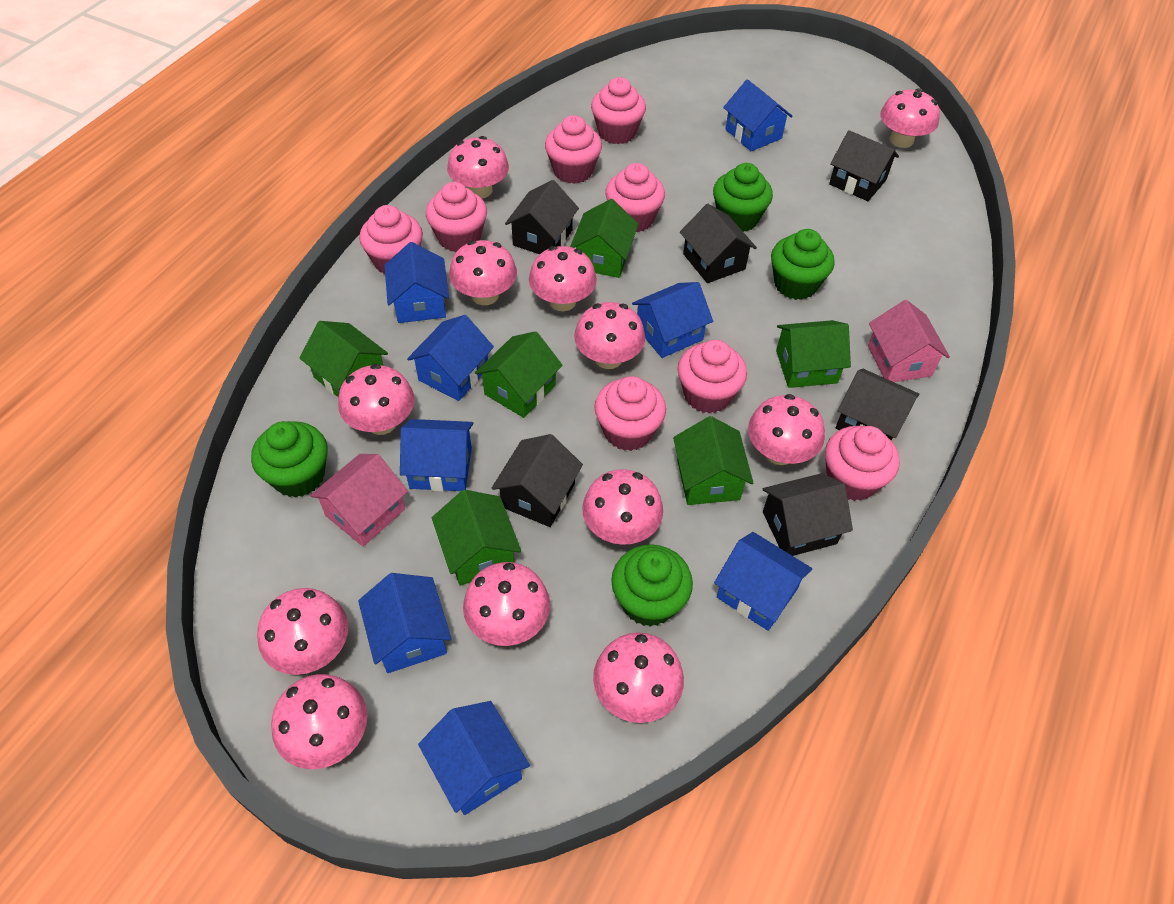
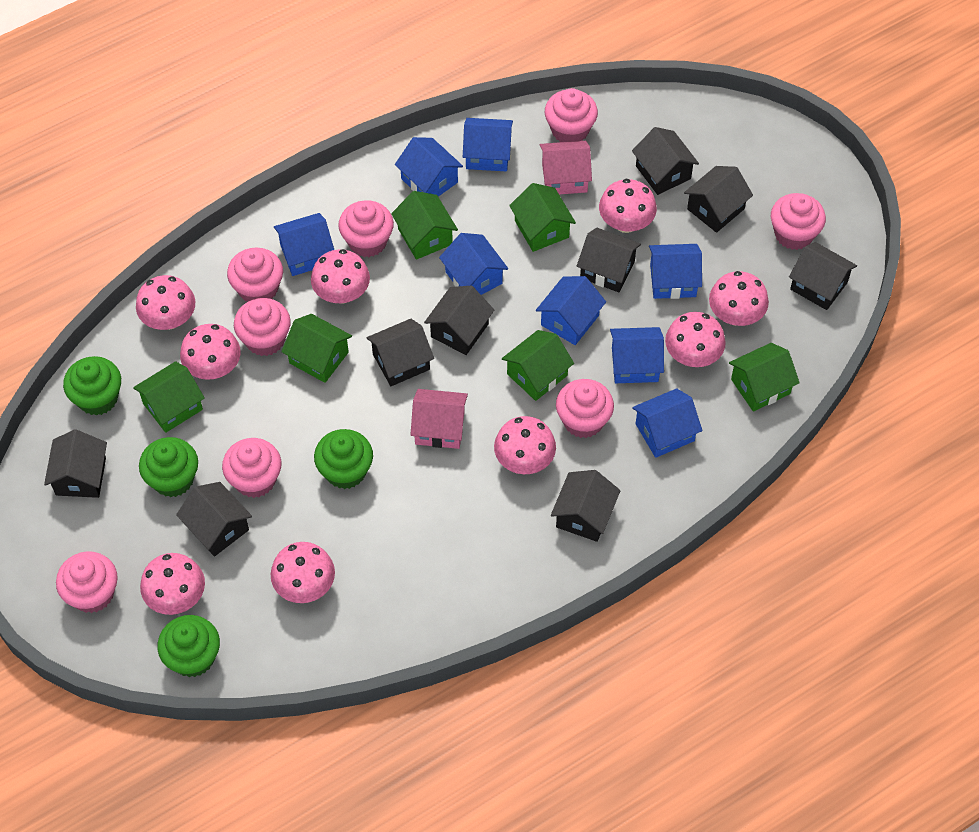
black house: 6 -> 9
pink mushroom: 12 -> 9

